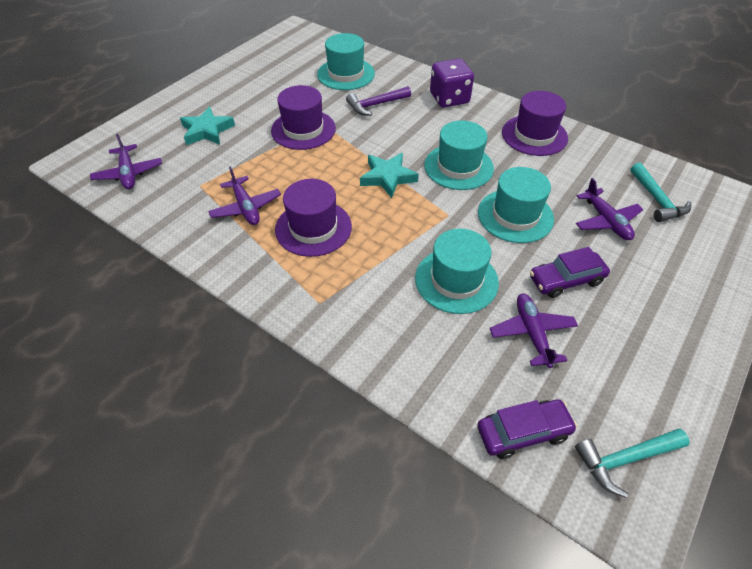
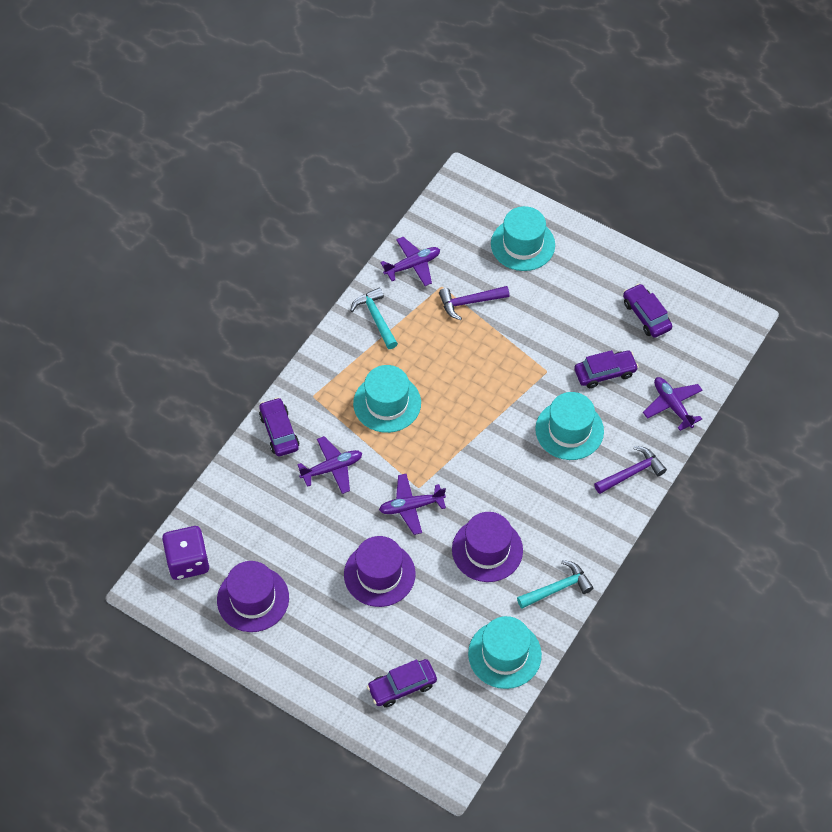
purple car: 2 -> 4
purple hammer: 1 -> 2
turquoise star: 2 -> 0

